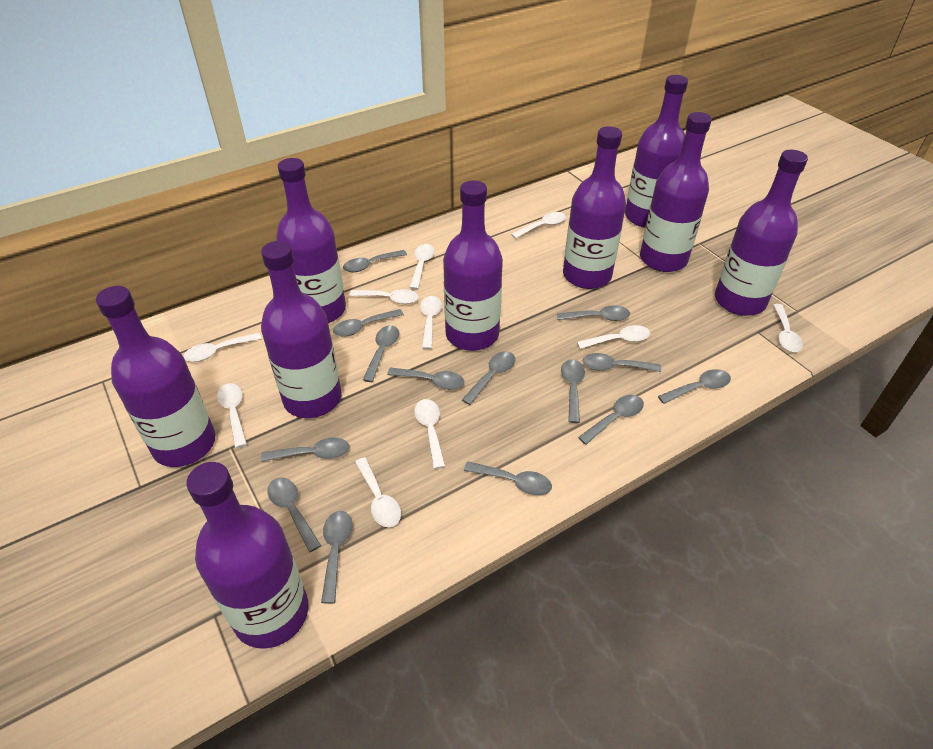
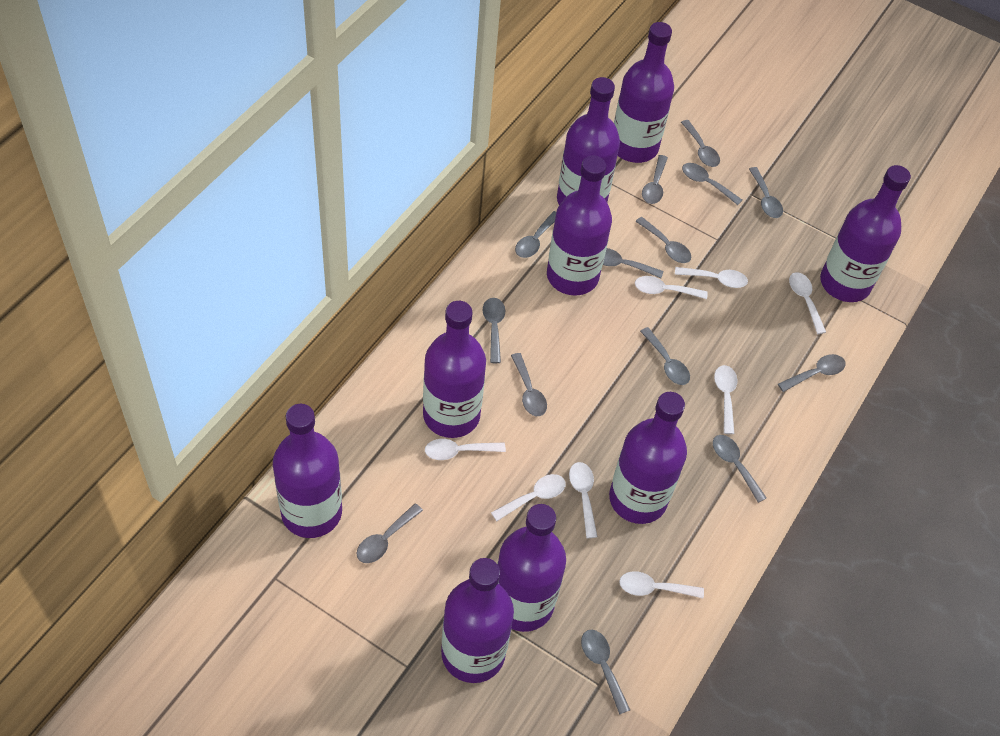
white spoon: 10 -> 8

